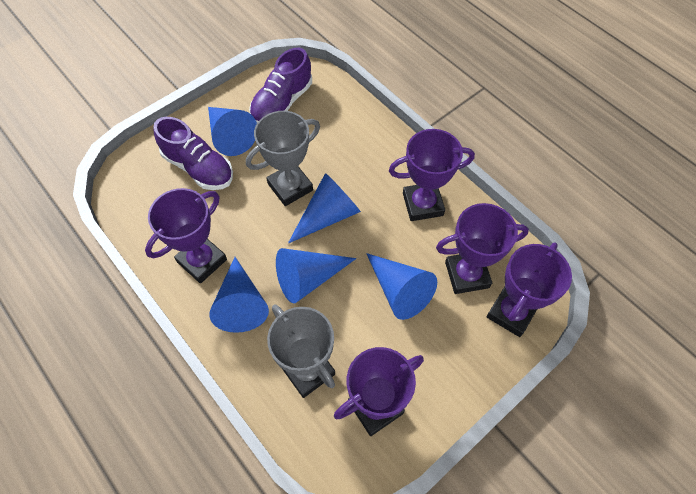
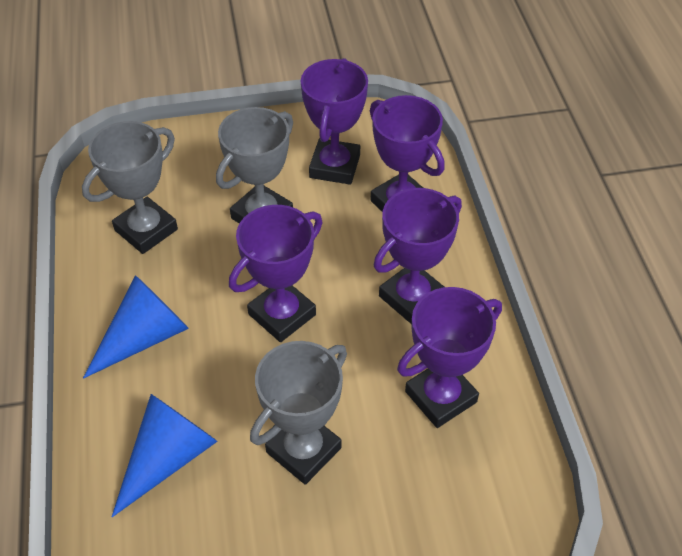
blue cone: 5 -> 2
grey trophy: 2 -> 3
purple shoe: 2 -> 0

